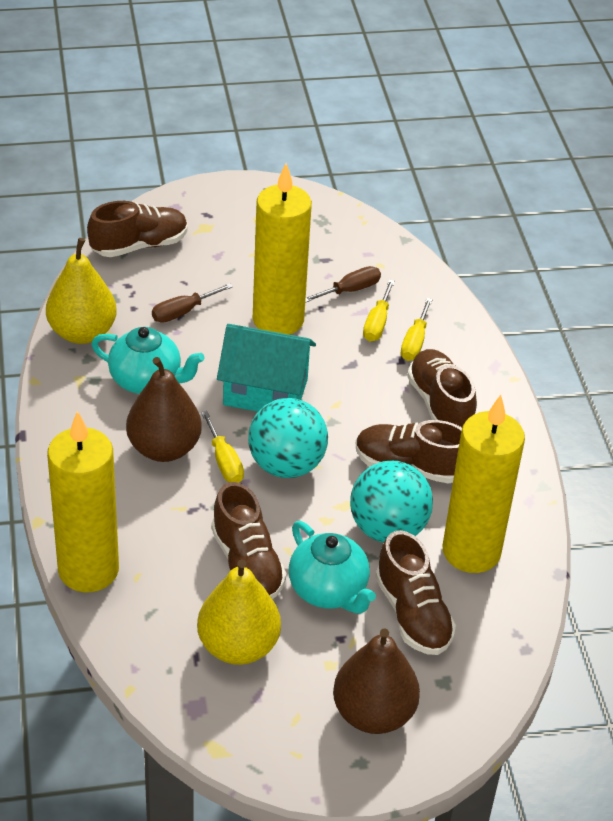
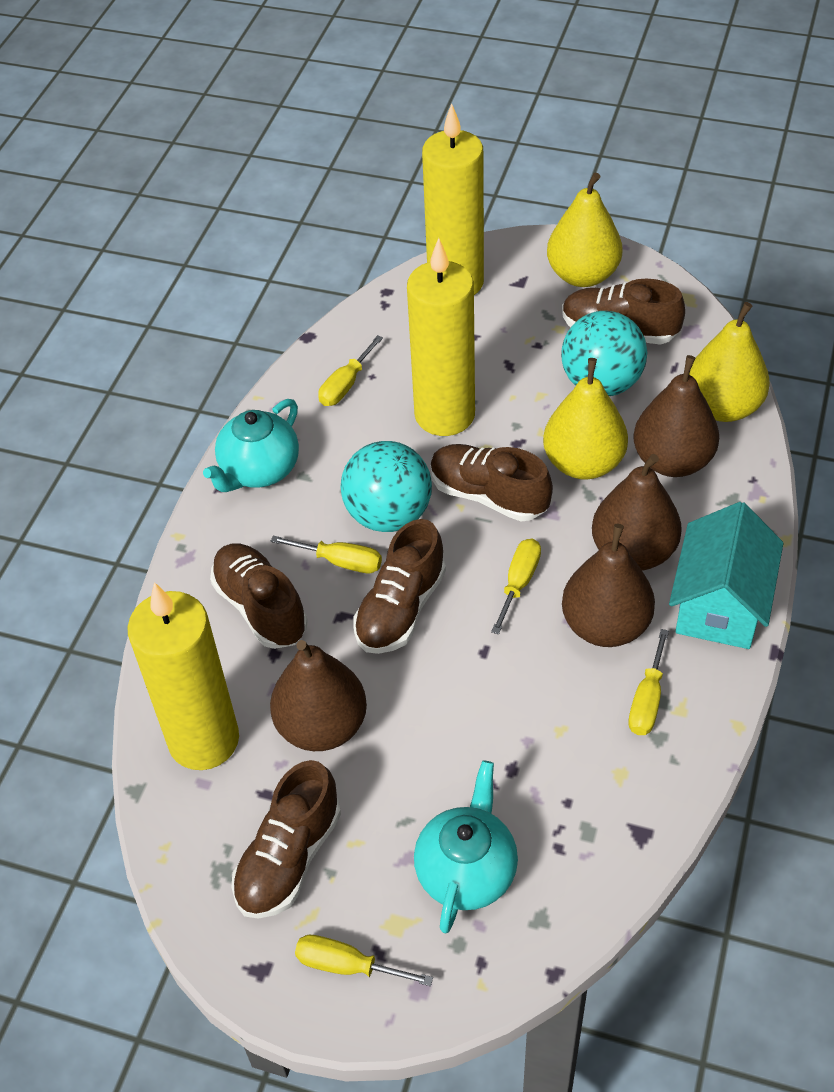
brown pear: 2 -> 4
brown screwdriver: 2 -> 0
yellow pear: 2 -> 3
yellow screwdriver: 3 -> 5

